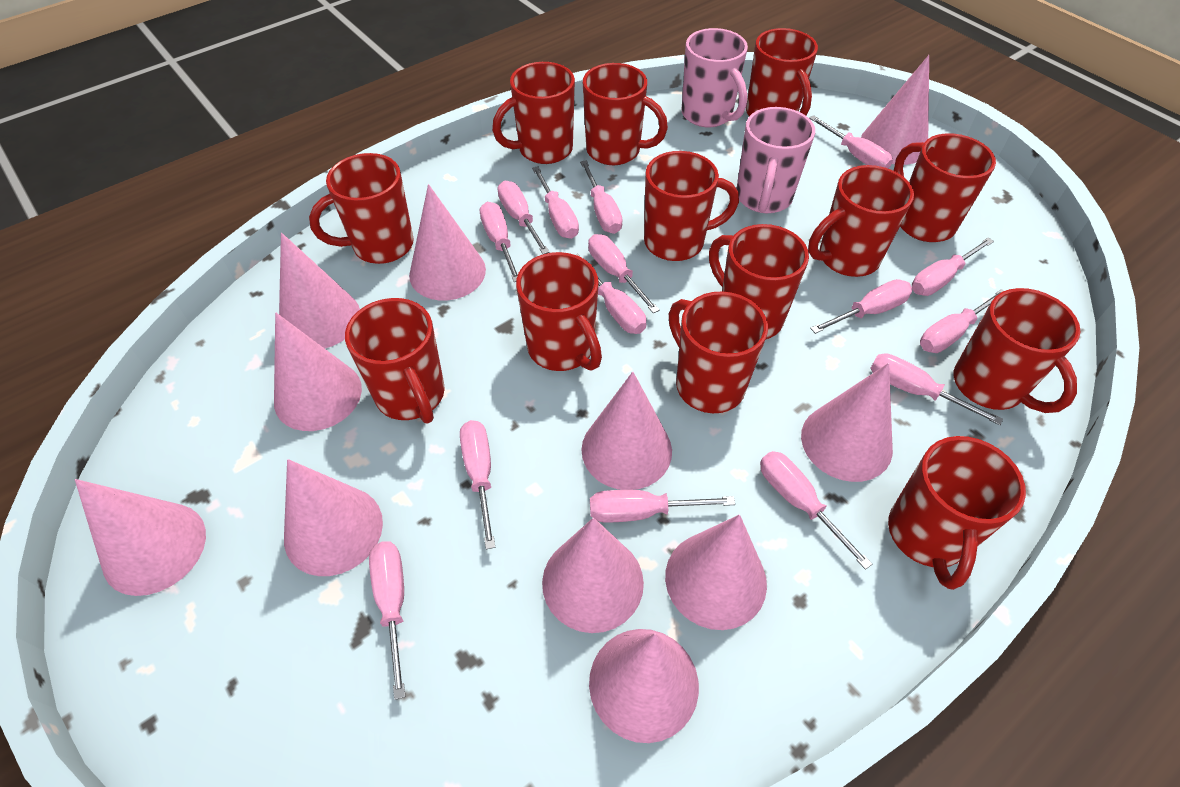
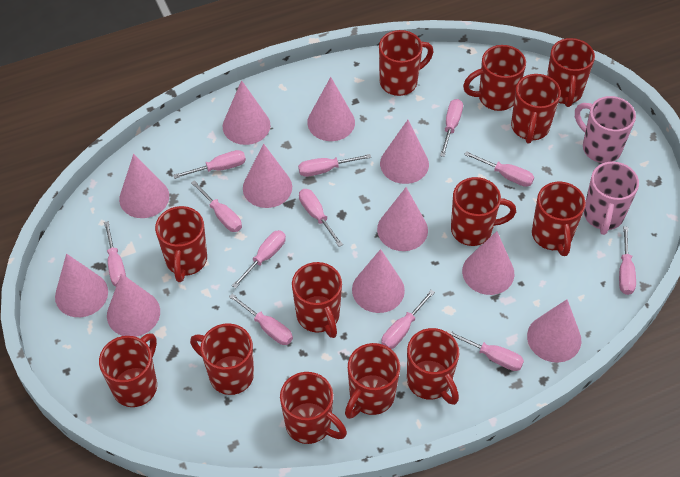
pink screwdriver: 15 -> 12

